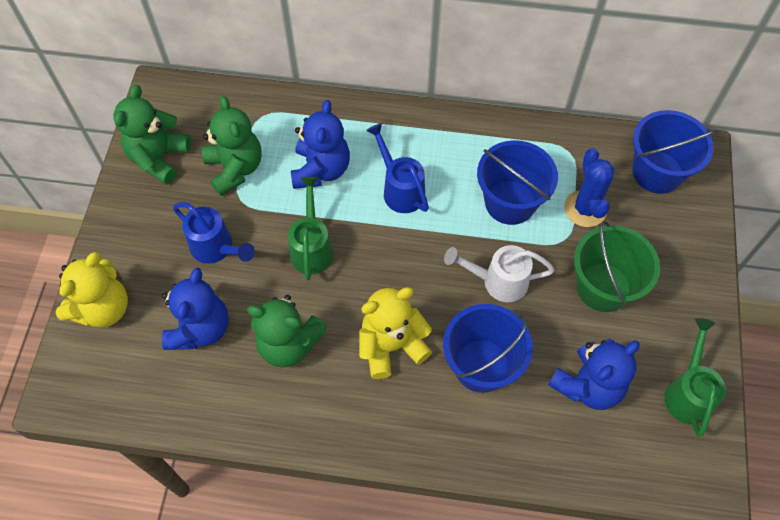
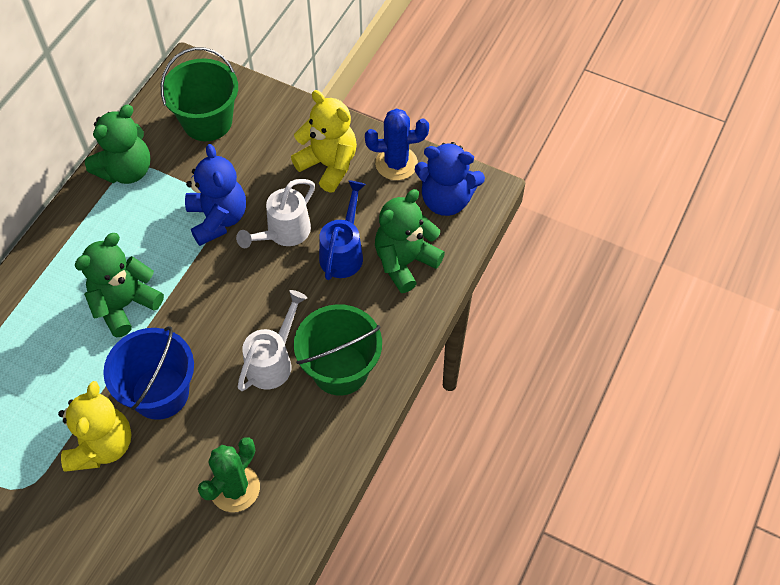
blue bucket: 3 -> 1
blue teddy bear: 3 -> 2
blue watering can: 2 -> 1
green bucket: 1 -> 2
green cactus: 0 -> 1
green watering can: 2 -> 0
white watering can: 1 -> 2

